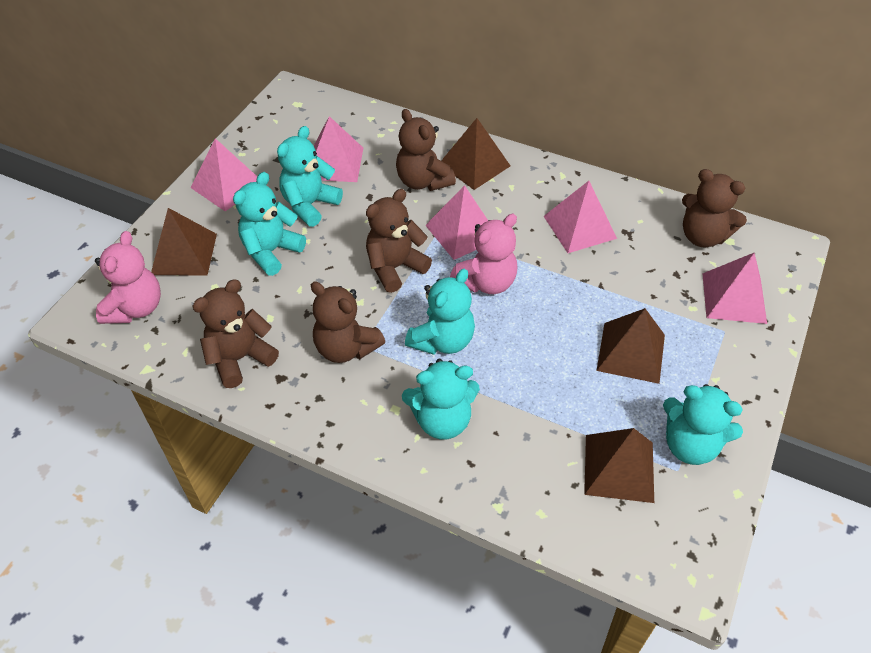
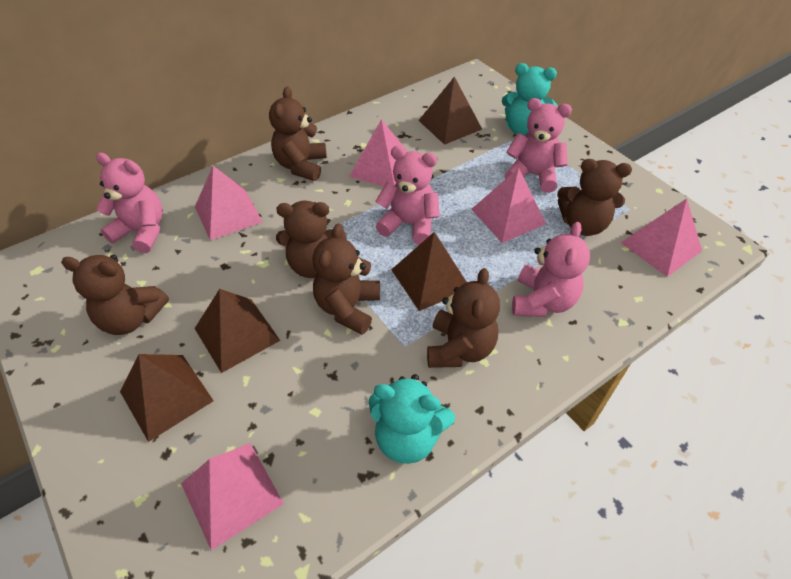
brown teddy bear: 5 -> 6
pink teddy bear: 2 -> 4
turquoise teddy bear: 5 -> 2

